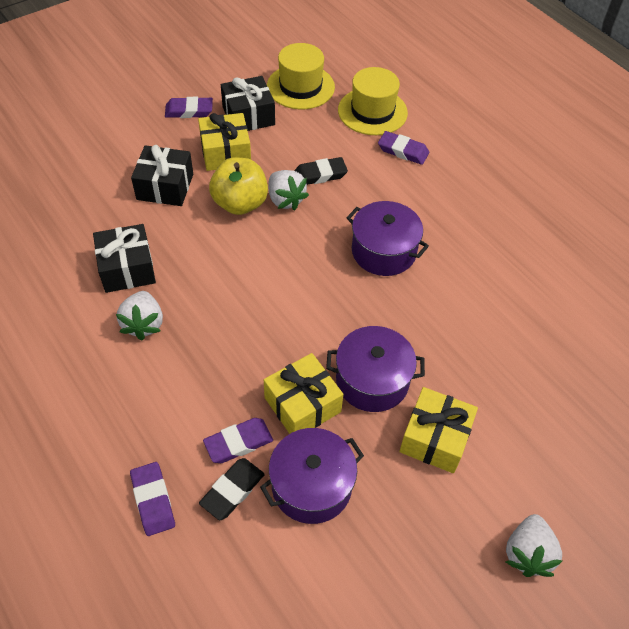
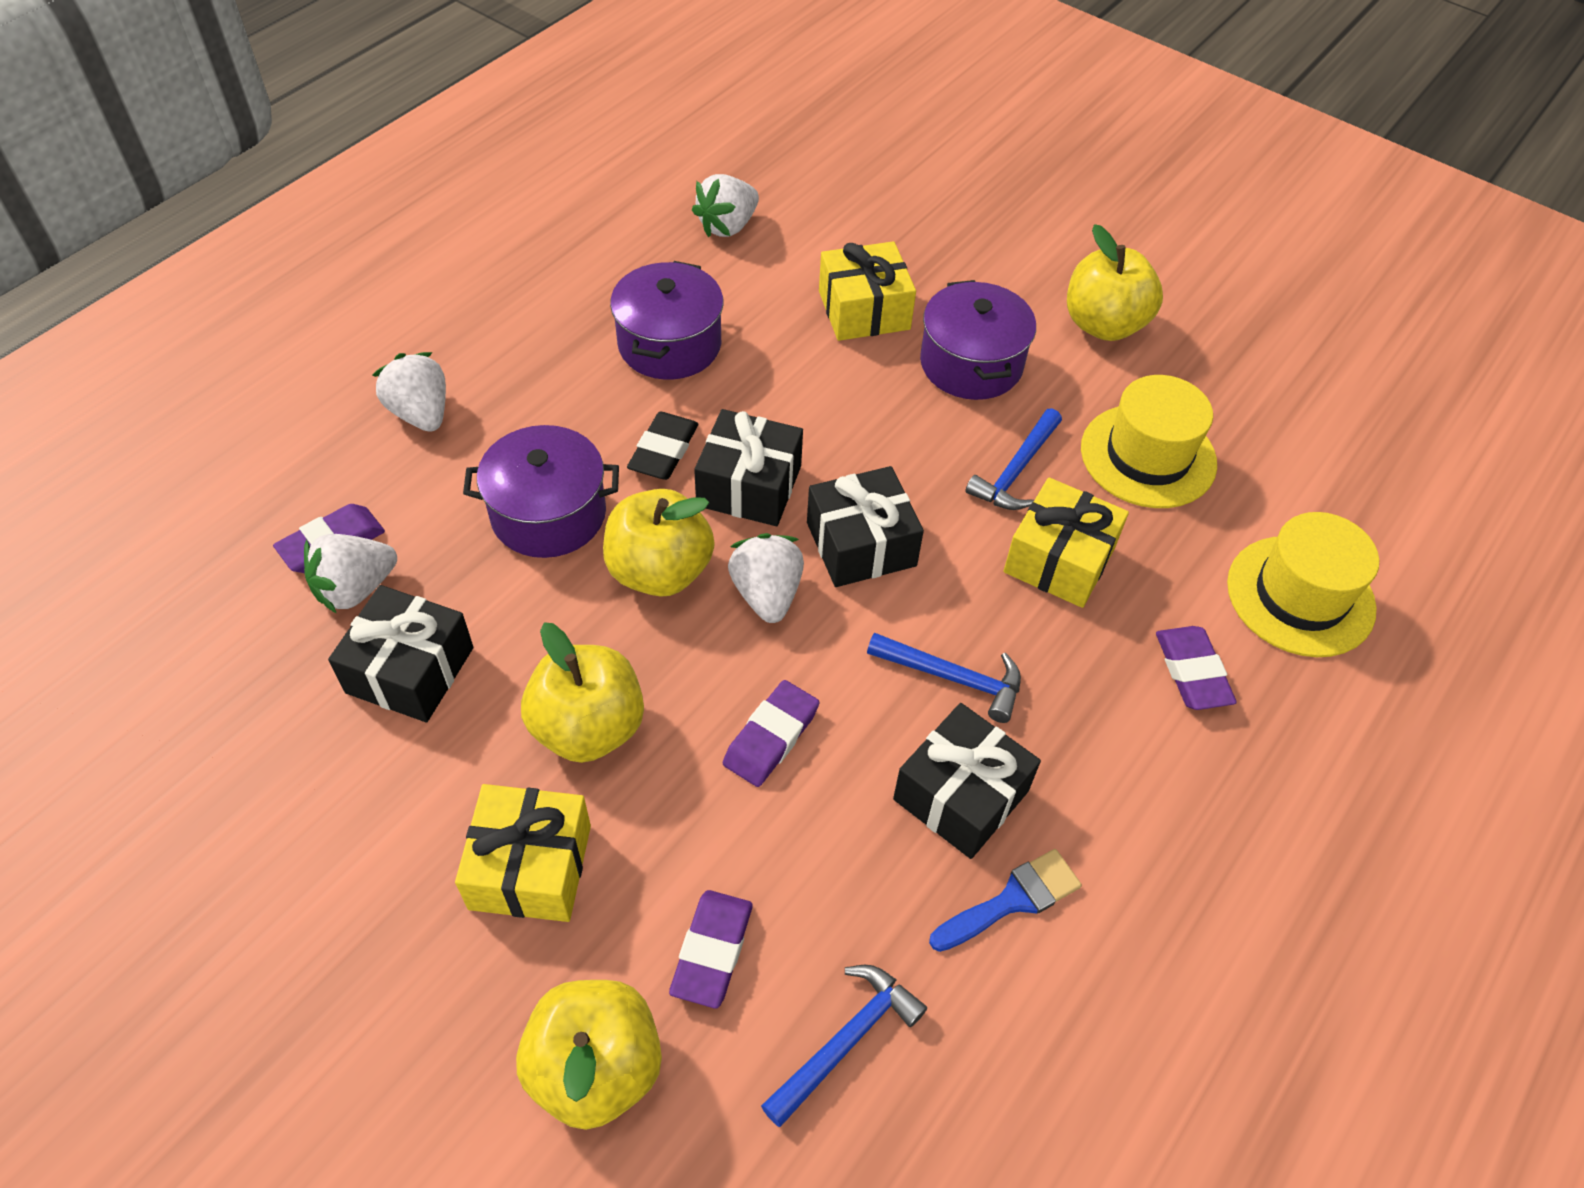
black eraser: 2 -> 1
black gift: 3 -> 4
blue brush: 0 -> 1
blue hammer: 0 -> 3
white strawberry: 3 -> 4
yellow apple: 1 -> 4

